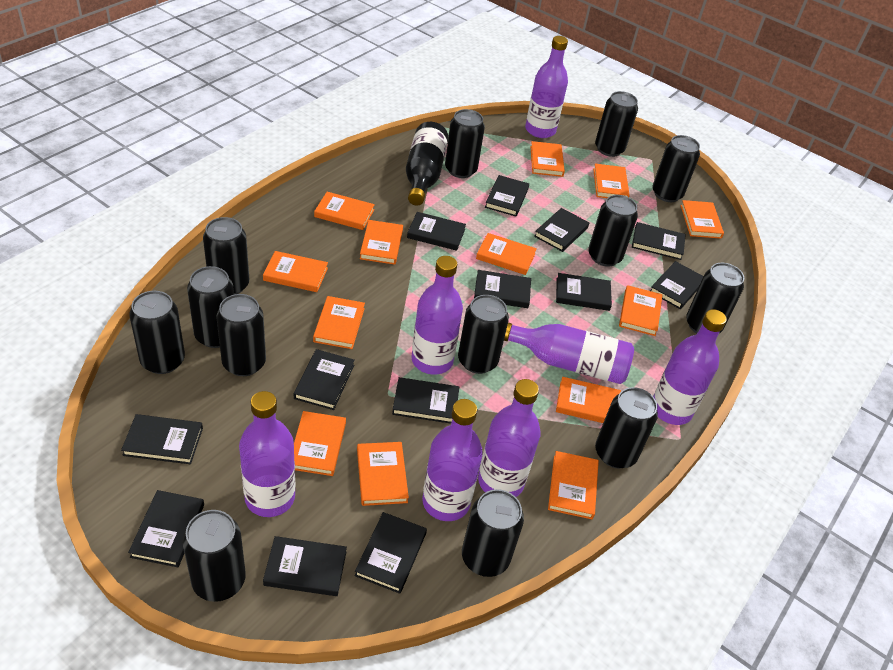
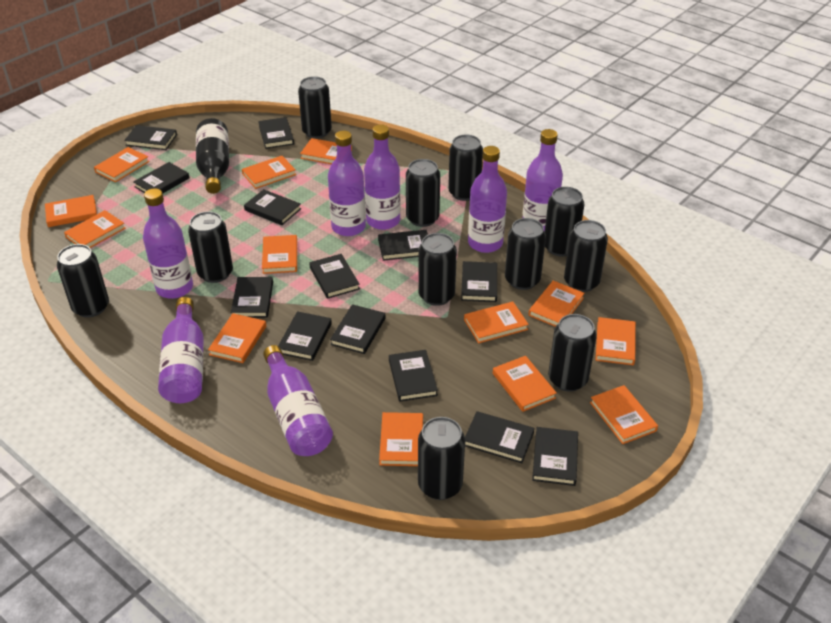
black can: 13 -> 11

